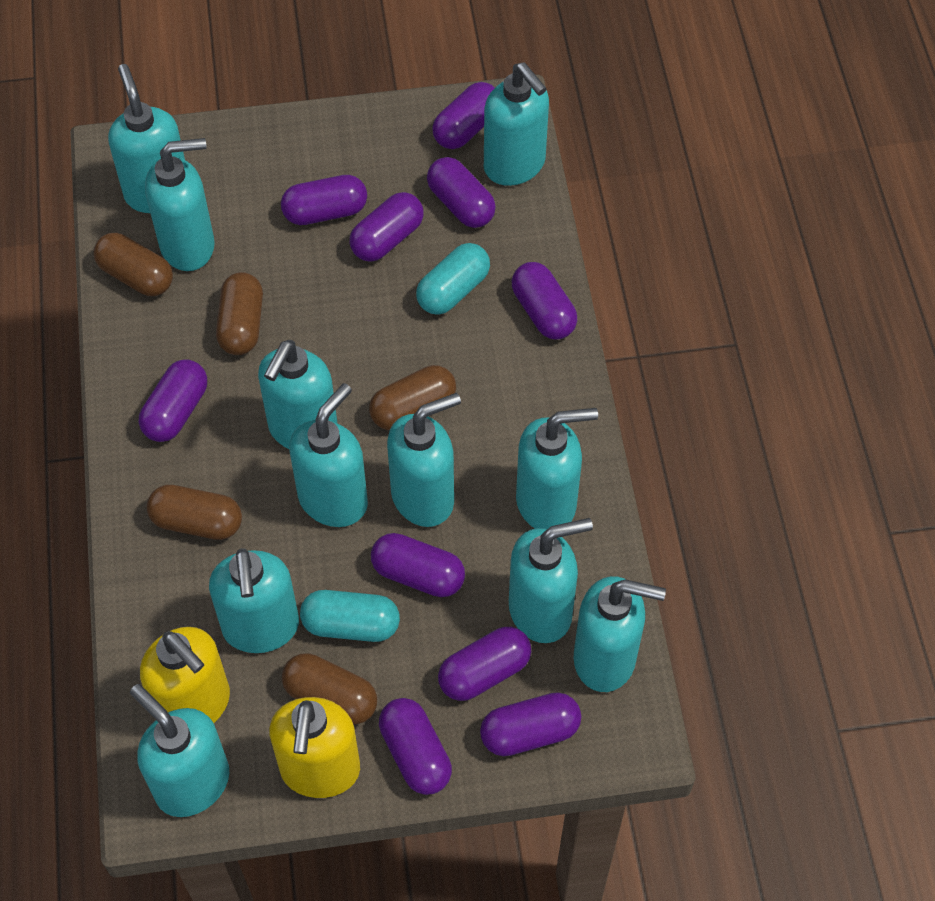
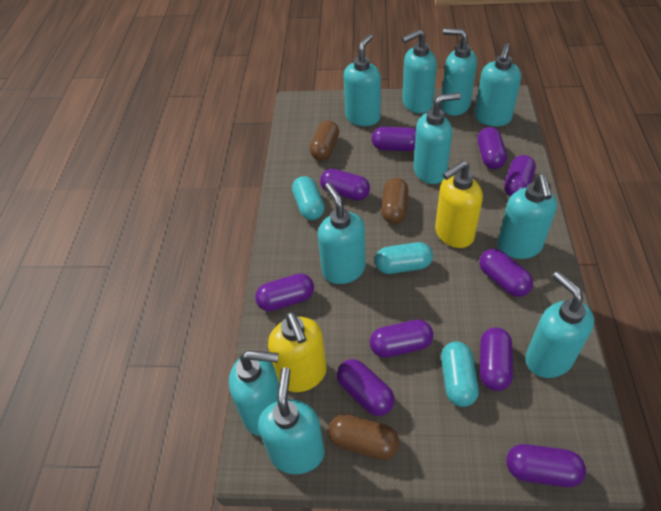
brown capsule: 5 -> 3
turquoise capsule: 2 -> 3
turquoise soap dispenser: 11 -> 10

